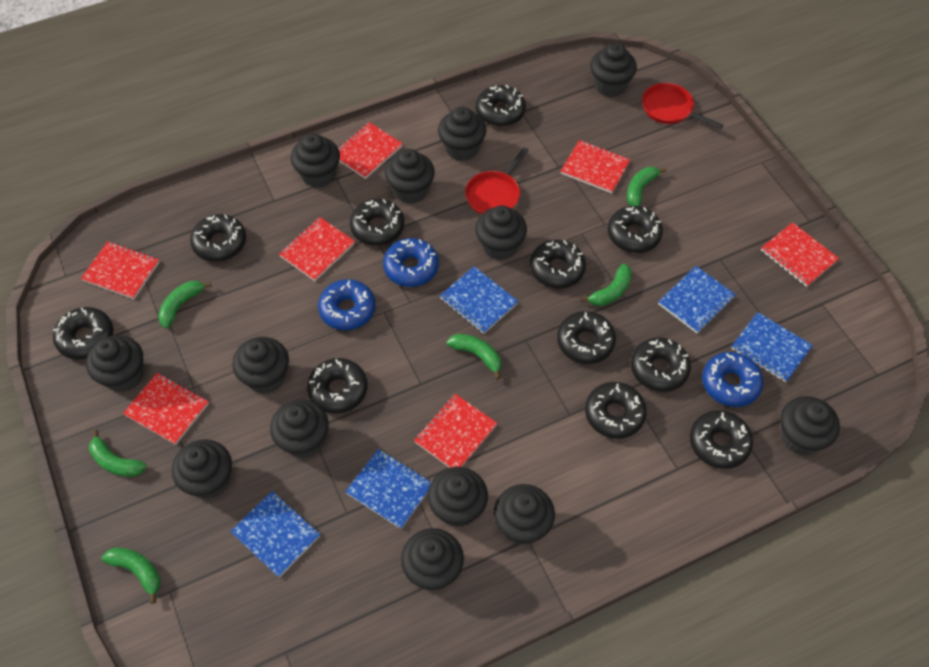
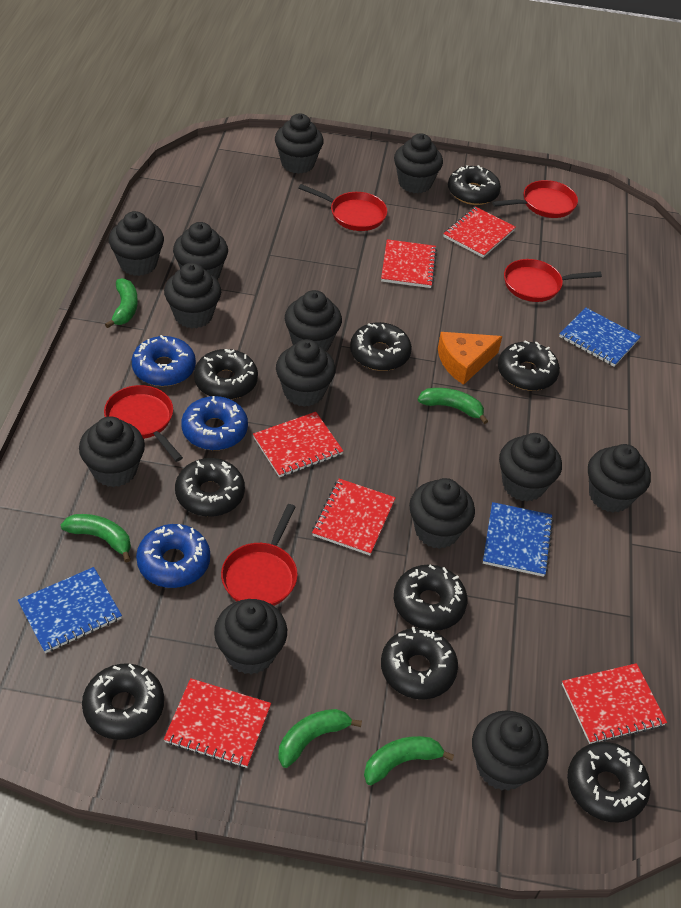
black donut: 11 -> 9
blue notebook: 5 -> 3
green banana: 6 -> 5
orange cheese: 0 -> 1
red notebook: 7 -> 6
red pan: 2 -> 5

